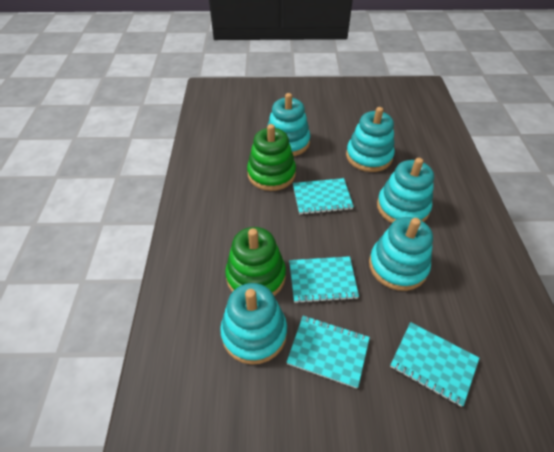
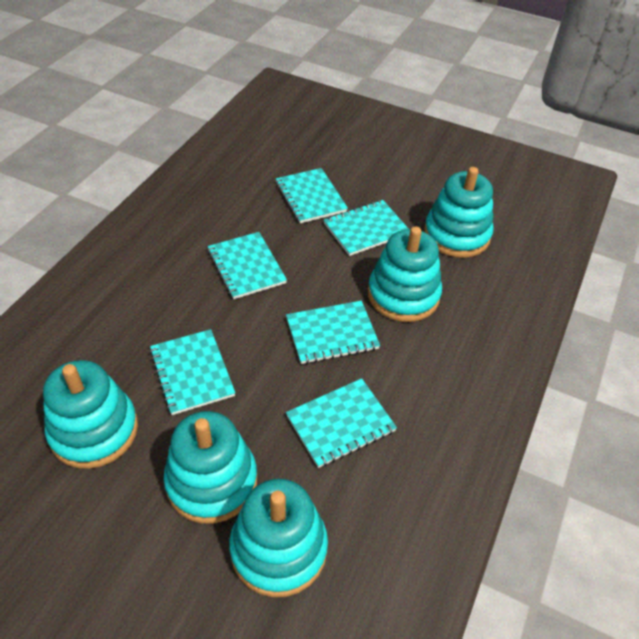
green stacking toy: 2 -> 0
turquoise notebook: 4 -> 6

